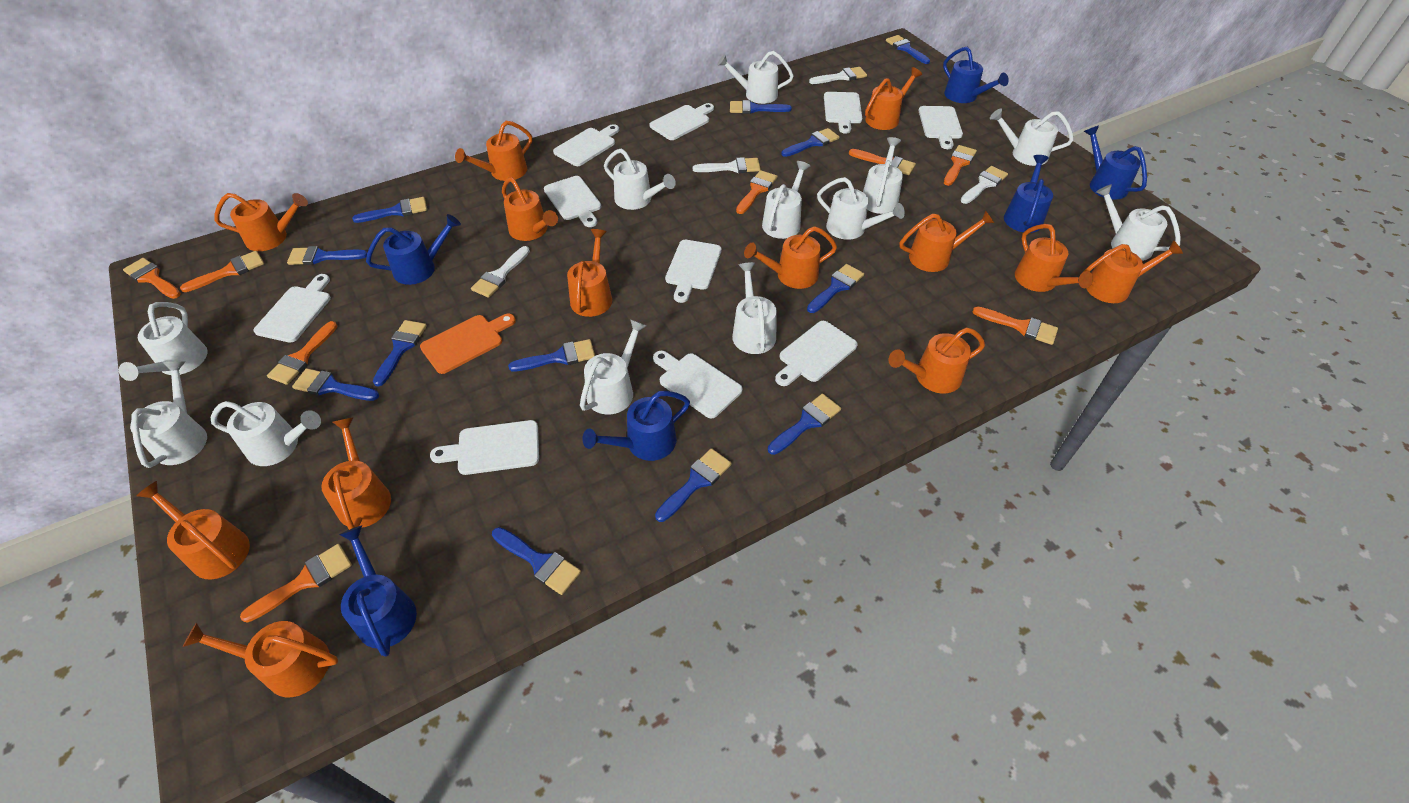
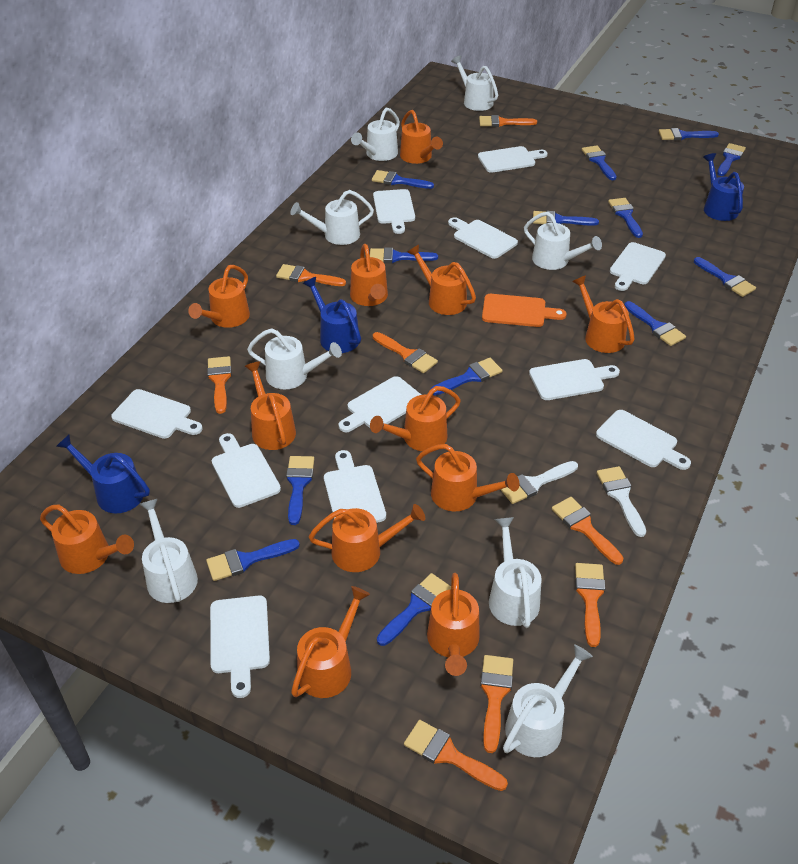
blue brush: 12 -> 13
blue watering can: 6 -> 3
orange watering can: 13 -> 12
white brush: 4 -> 2
white cutting board: 10 -> 11
white watering can: 12 -> 8

